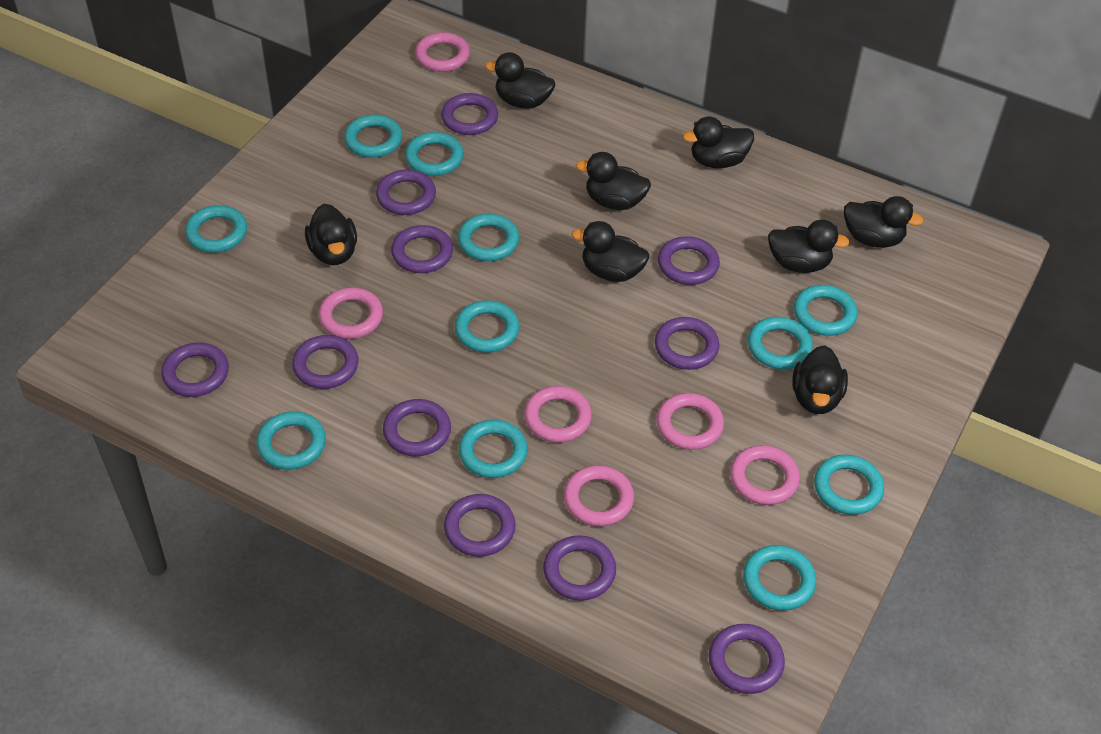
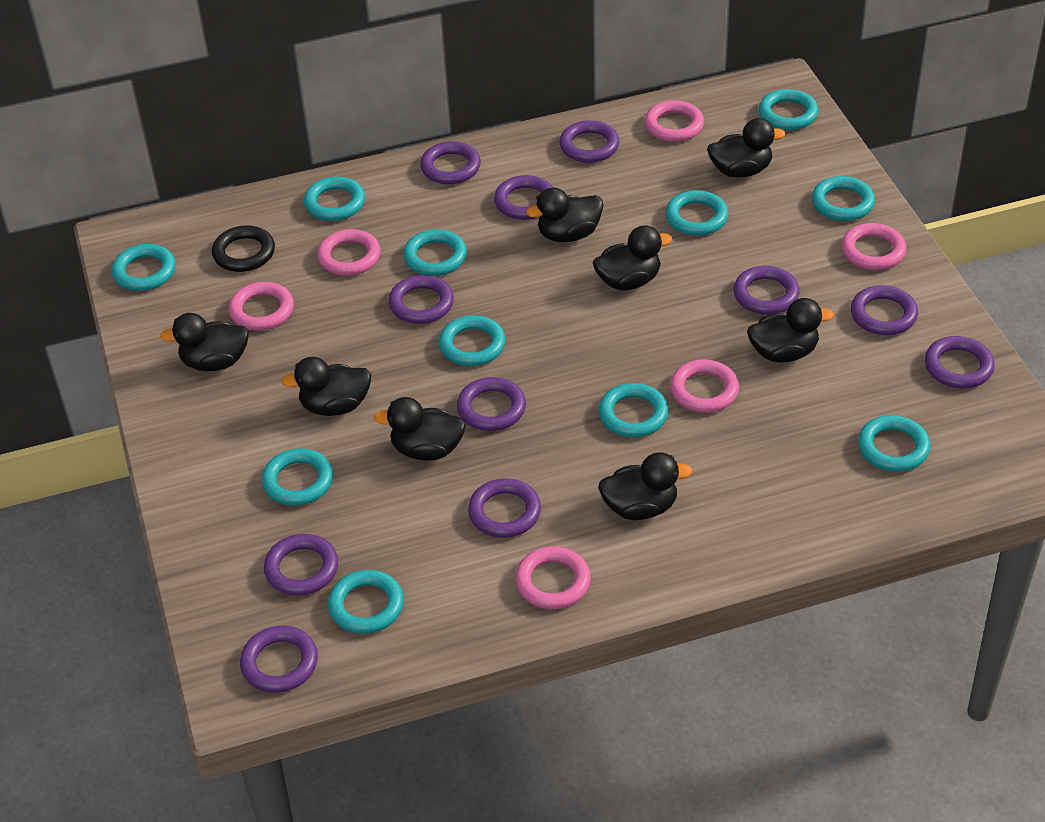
black ring: 0 -> 1

